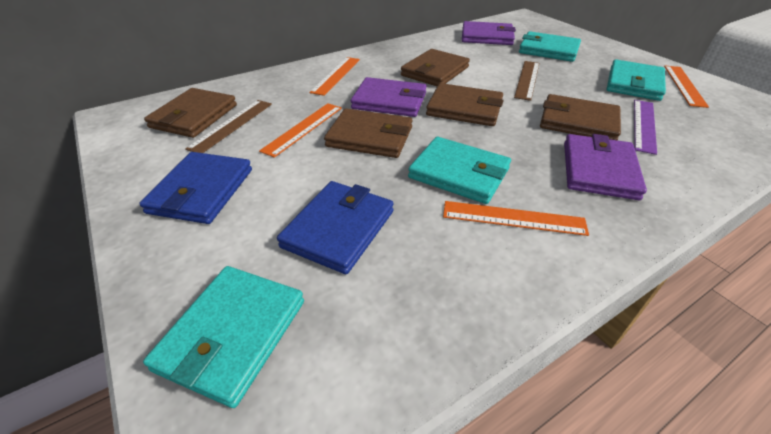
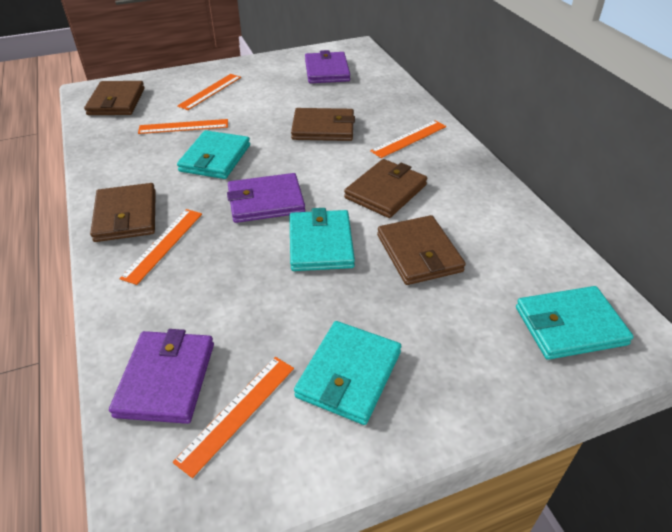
blue wallet: 2 -> 0
brown ruler: 2 -> 0
orange ruler: 4 -> 5
purple ruler: 1 -> 0

